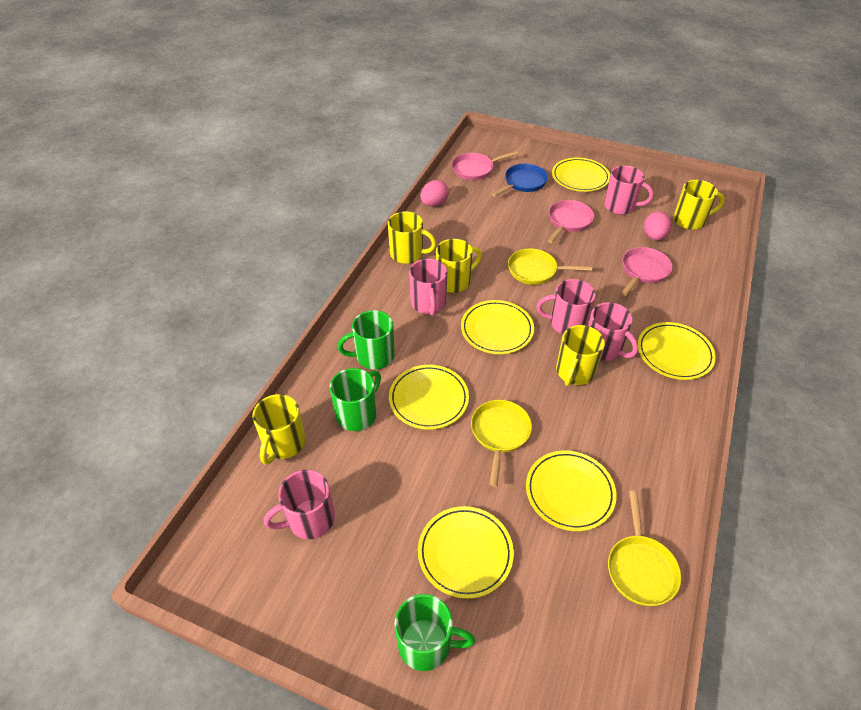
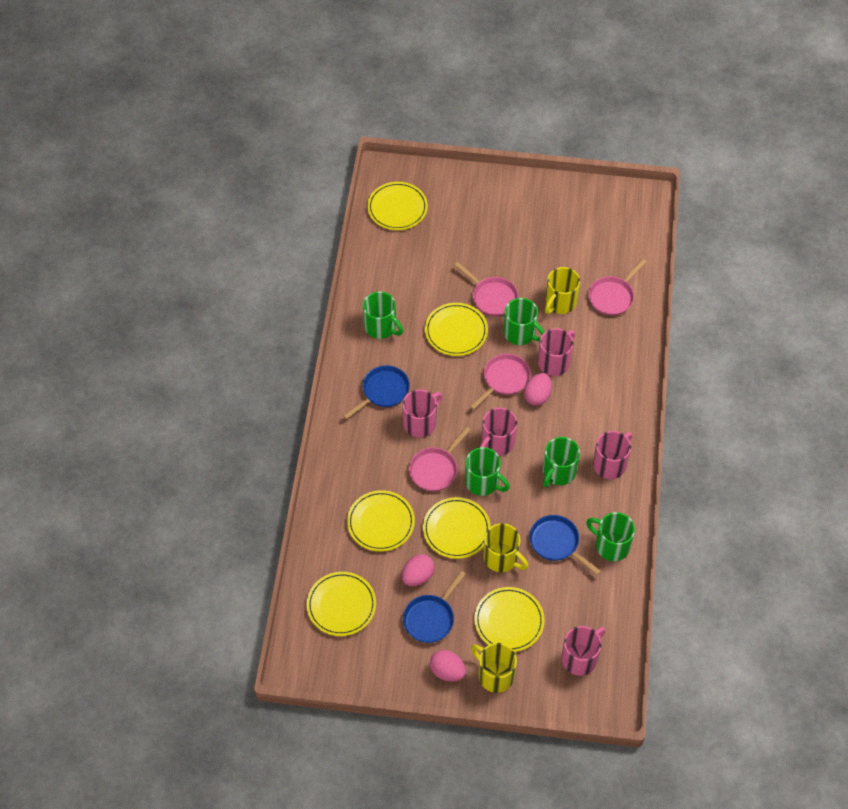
blue pan: 1 -> 3
green mug: 3 -> 5
pink egg: 2 -> 3
pink pan: 3 -> 4
yellow mug: 5 -> 3
yellow pan: 3 -> 0

